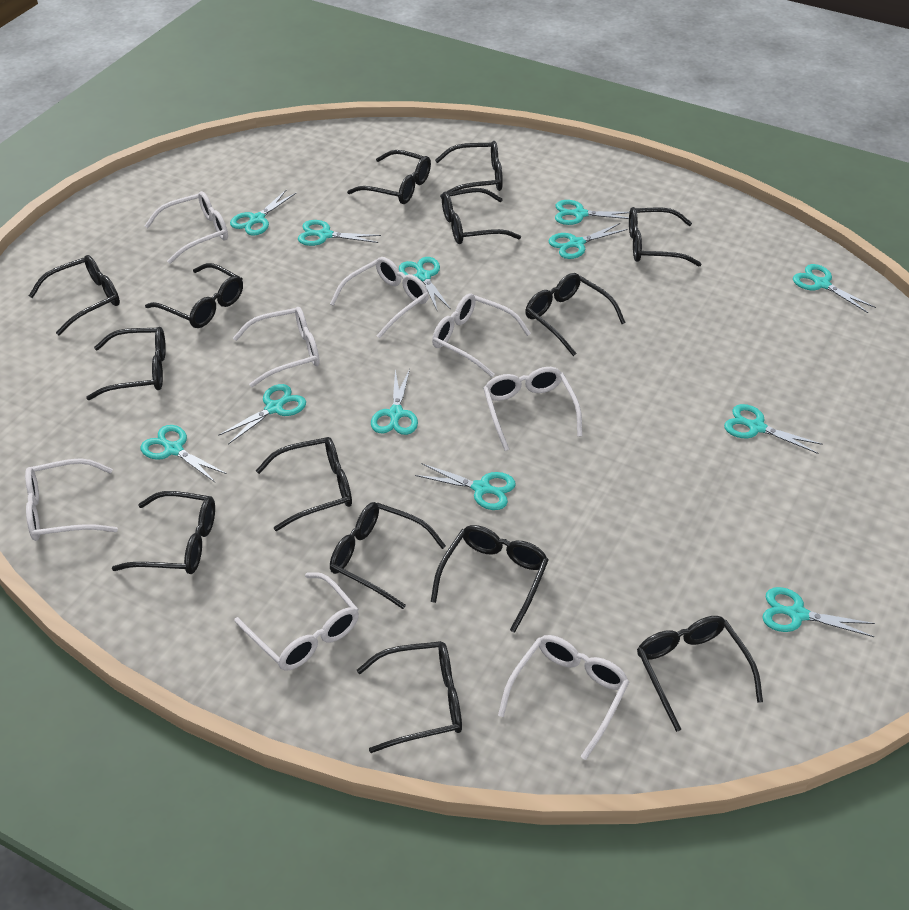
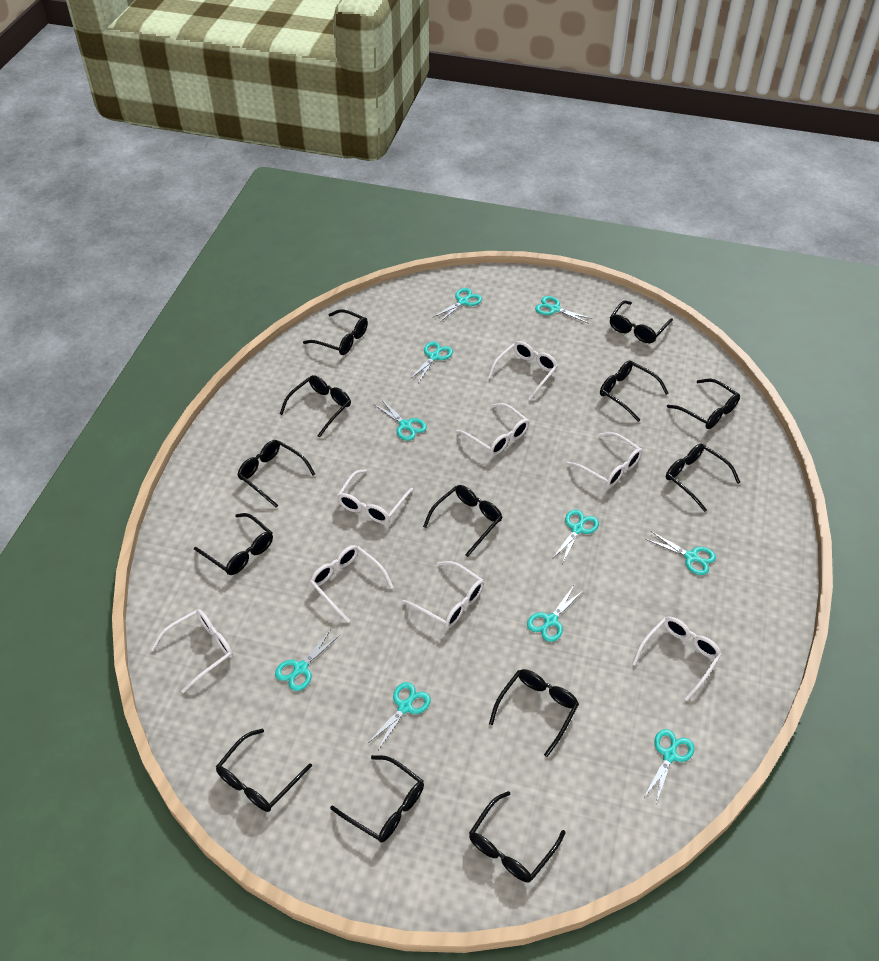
black glasses: 14 -> 13
turquoise scissors: 12 -> 10

